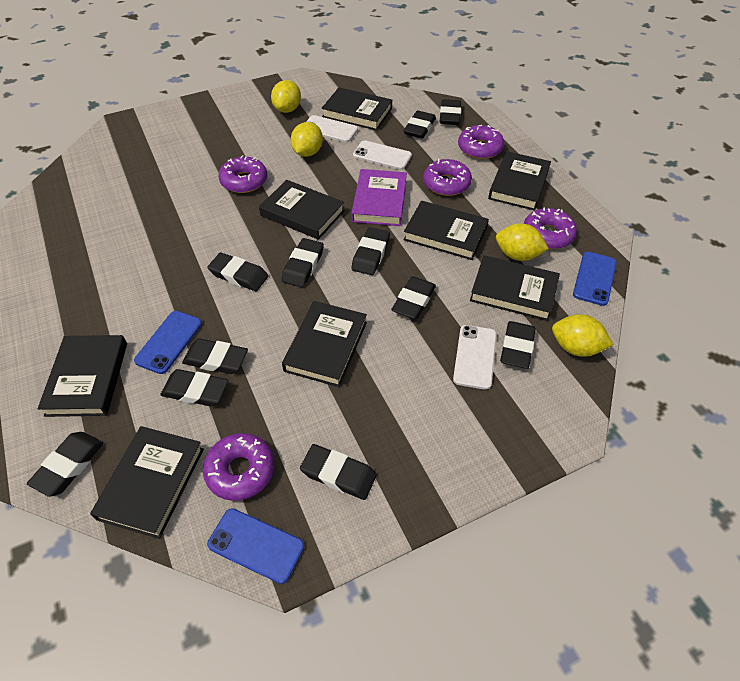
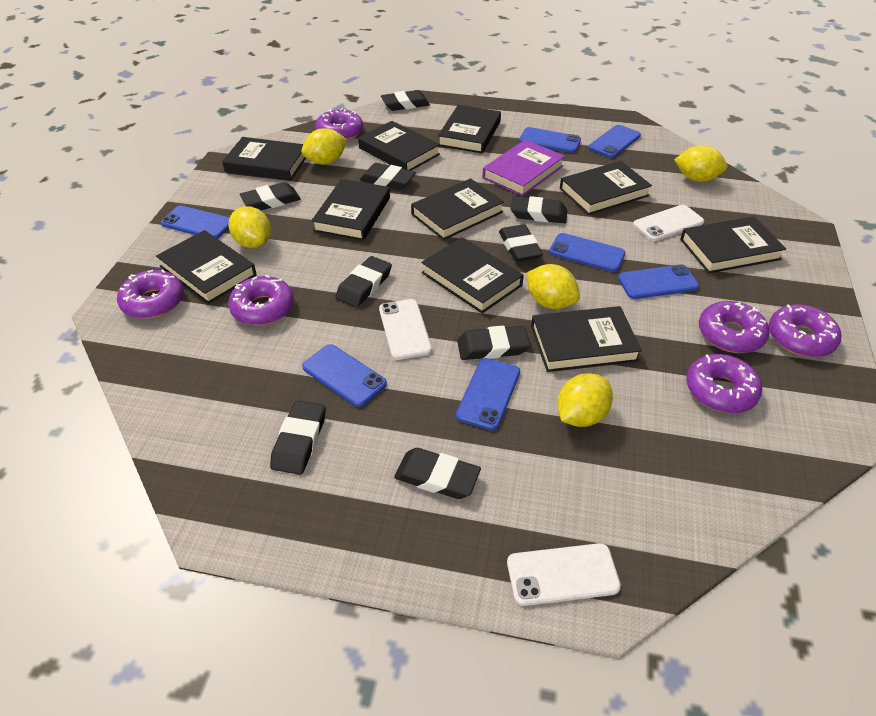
black book: 8 -> 10
black eraser: 11 -> 9
blue phone: 3 -> 7
purple donut: 5 -> 6
yellow lemon: 4 -> 5

